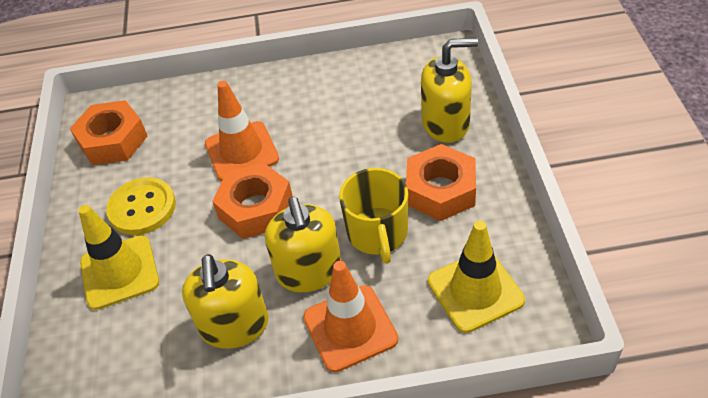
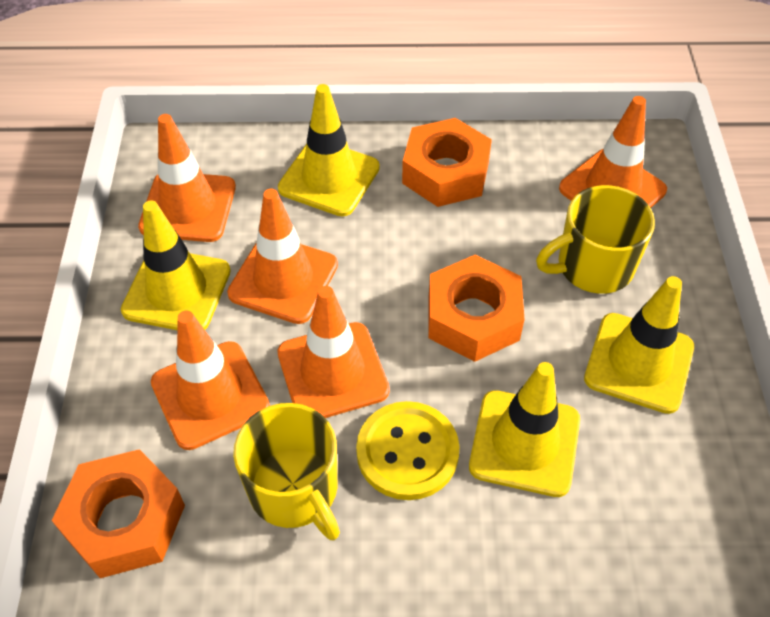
orange traffic cone: 2 -> 5
yellow mug: 1 -> 2
yellow soap dispenser: 3 -> 0
yellow traffic cone: 2 -> 4

